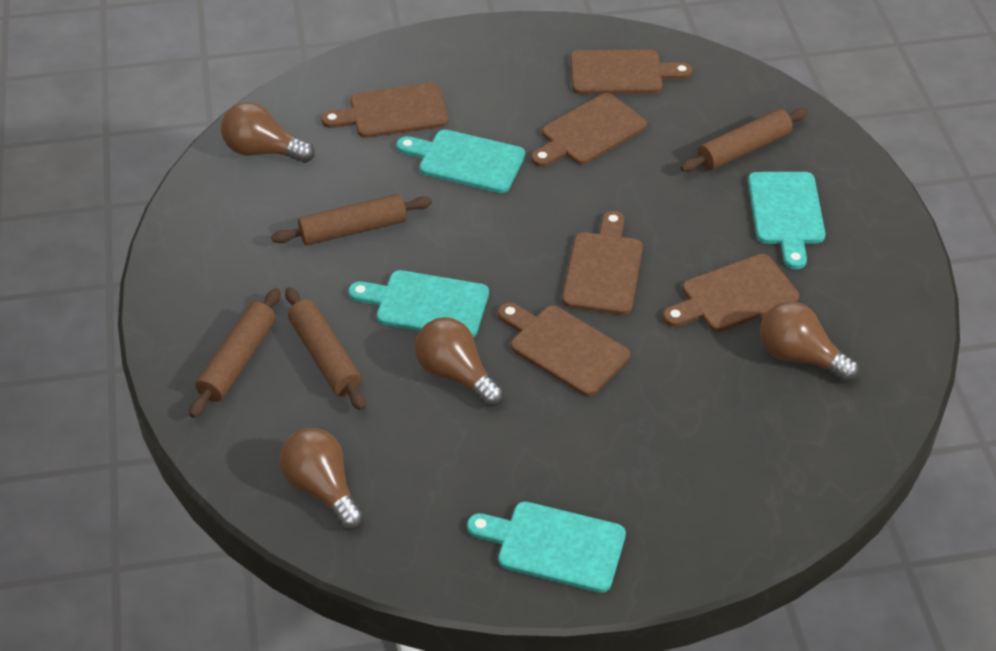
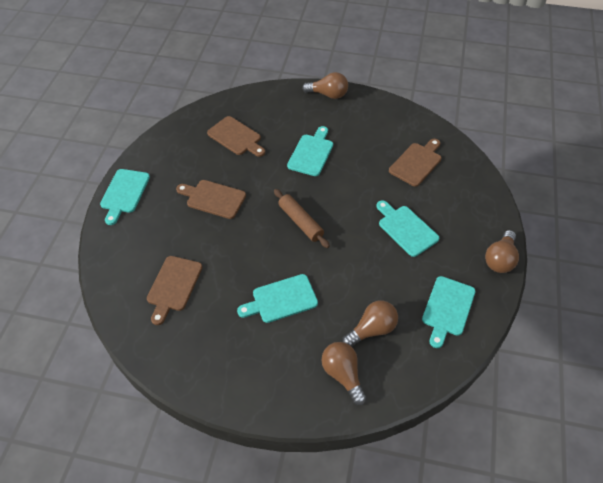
brown cutting board: 6 -> 4
brown rolling pin: 4 -> 1
turquoise cutting board: 4 -> 5

